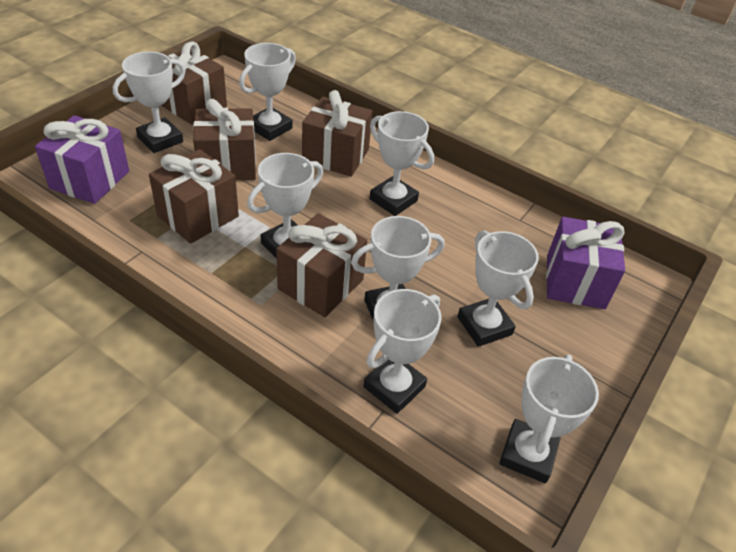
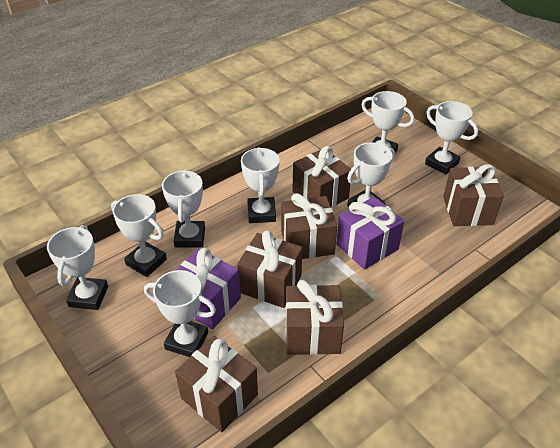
brown gift: 5 -> 6

